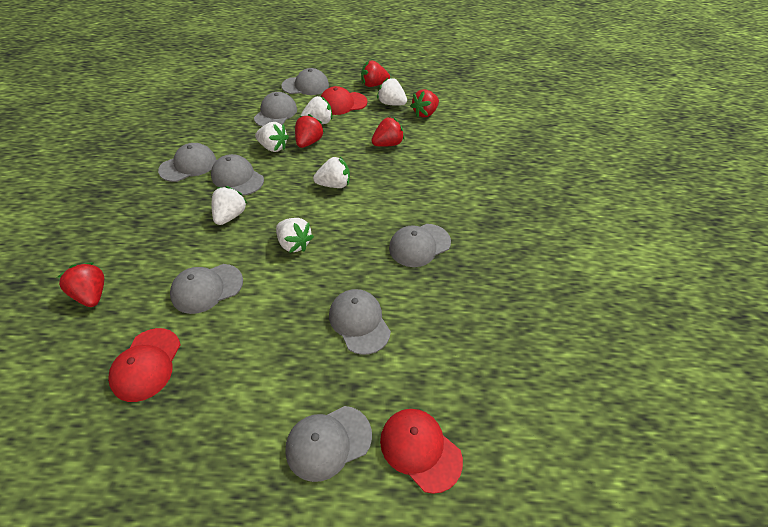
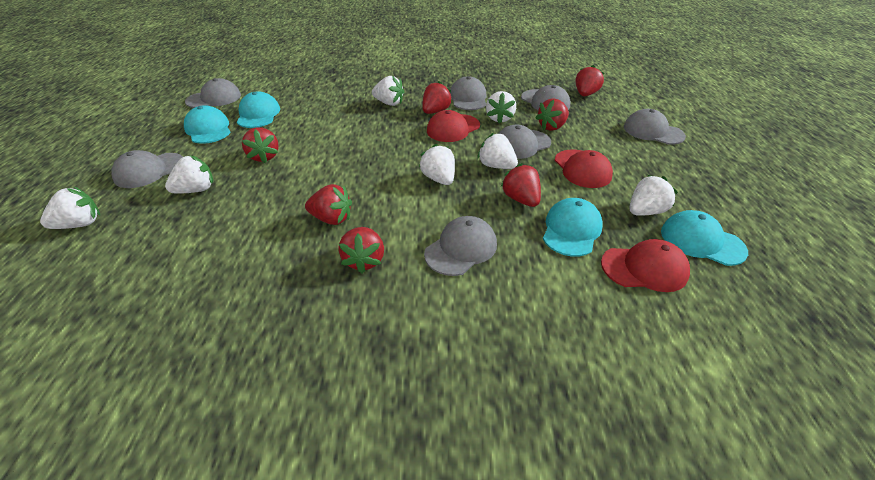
grey cap: 8 -> 7
red strawberry: 5 -> 7
turquoise cap: 0 -> 4
white strawberry: 6 -> 7

